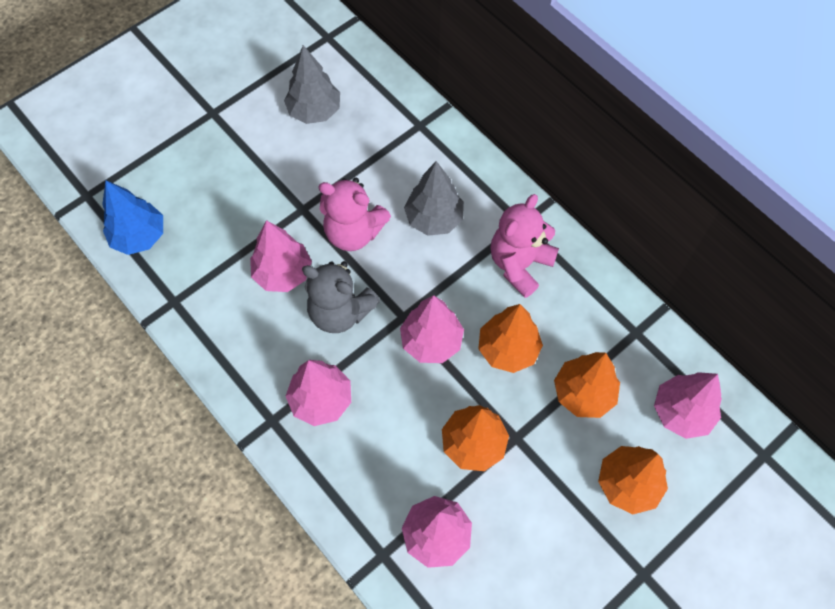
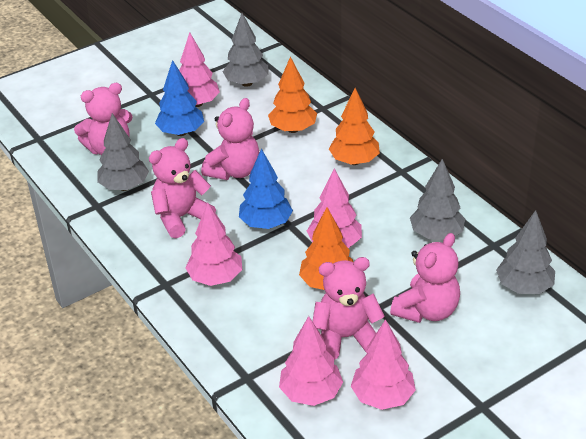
blue tree: 1 -> 2
grey teddy bear: 1 -> 0
grey tree: 2 -> 4
orange tree: 4 -> 3
pink teddy bear: 2 -> 5

